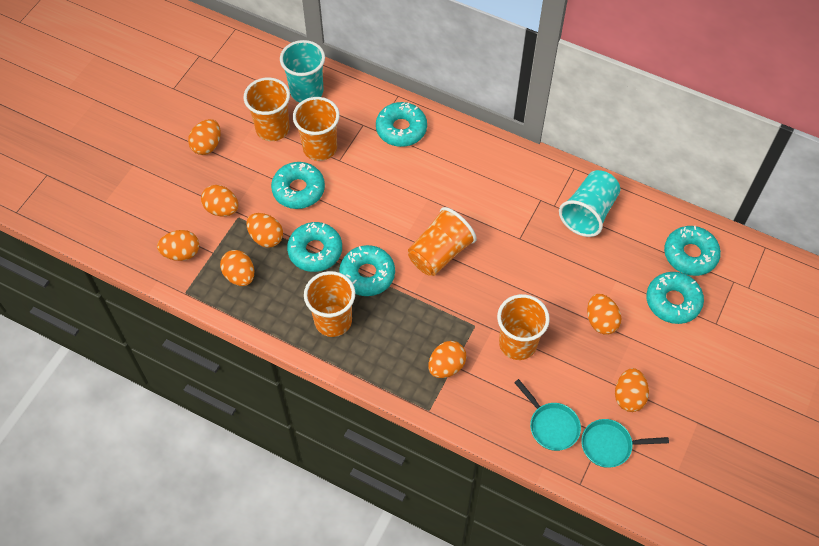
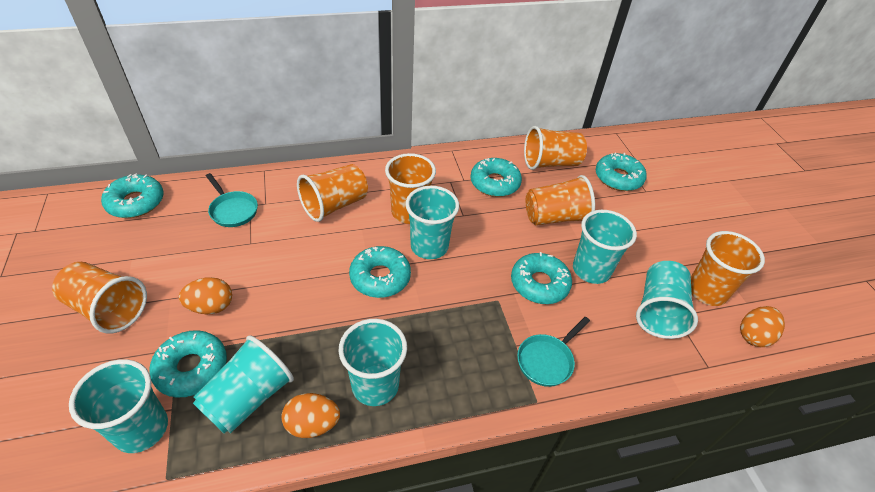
orange cup: 5 -> 6
orange egg: 8 -> 3
turquoise cup: 2 -> 6

